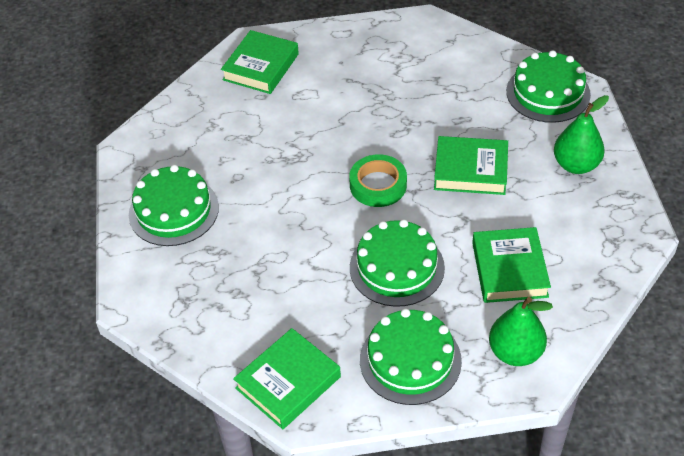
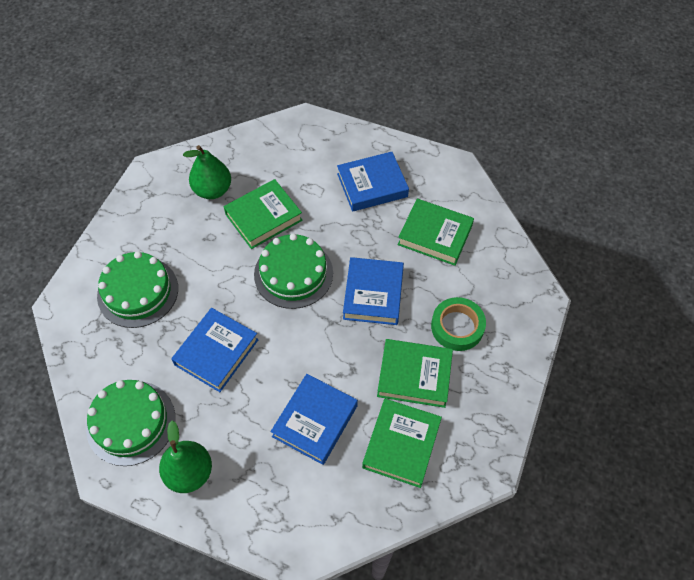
blue book: 0 -> 4
green cake: 4 -> 3

